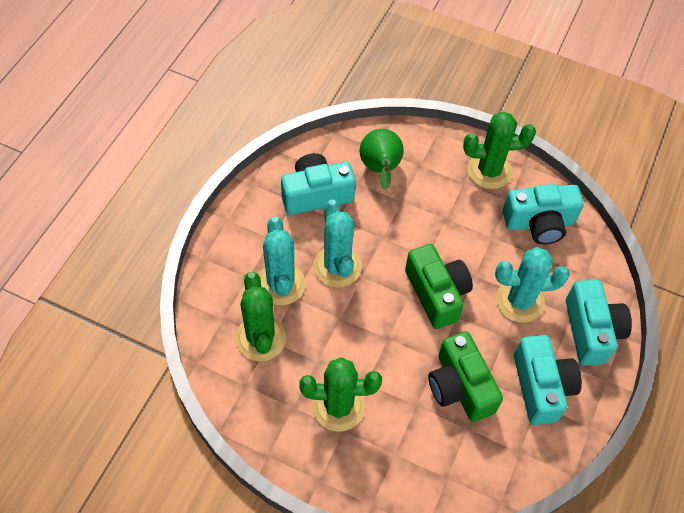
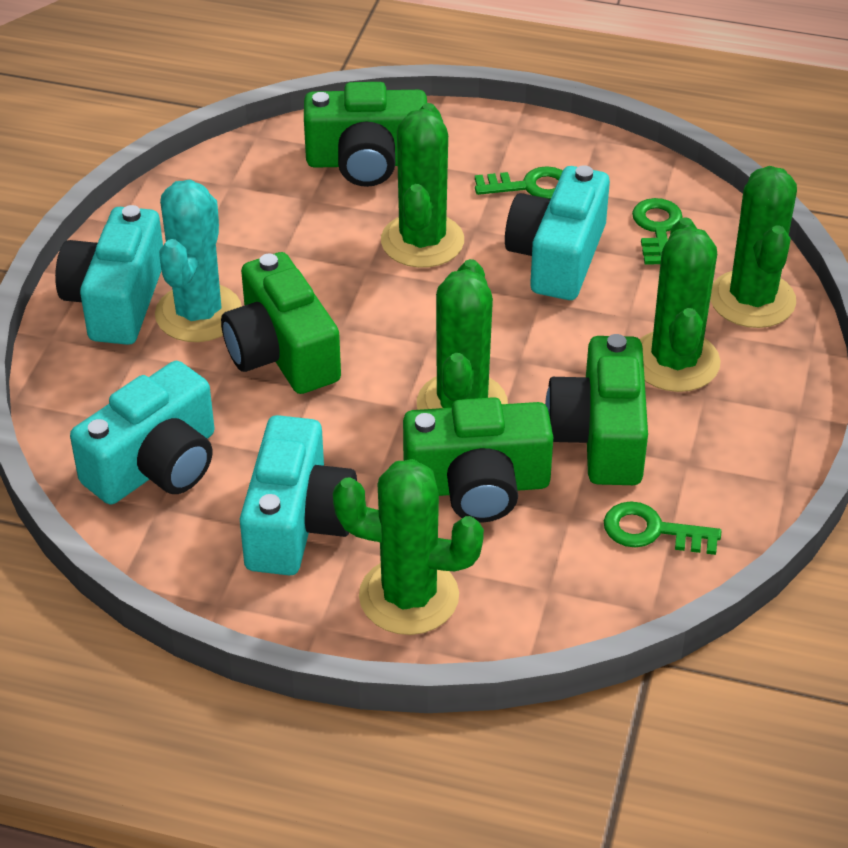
green cactus: 3 -> 5
green camera: 2 -> 4
green key: 0 -> 3
green pear: 1 -> 0
turquoise cactus: 3 -> 1

